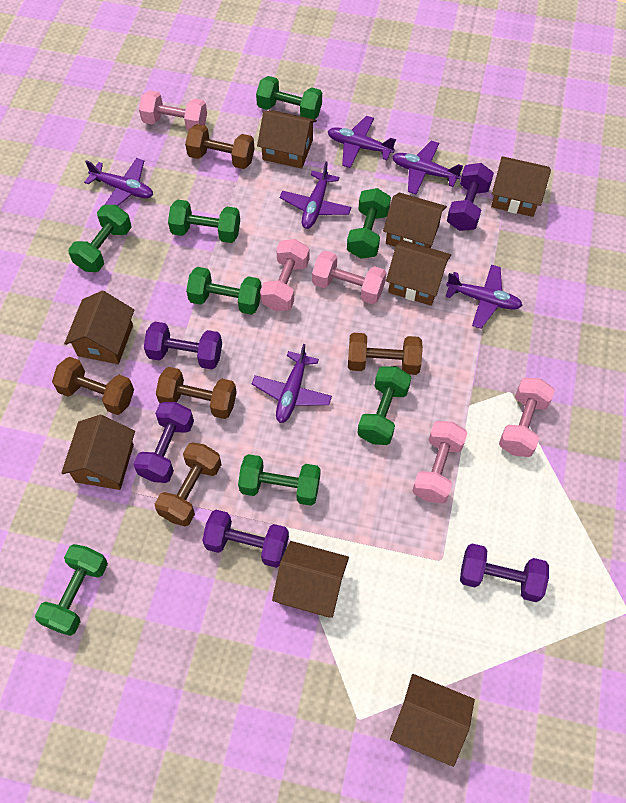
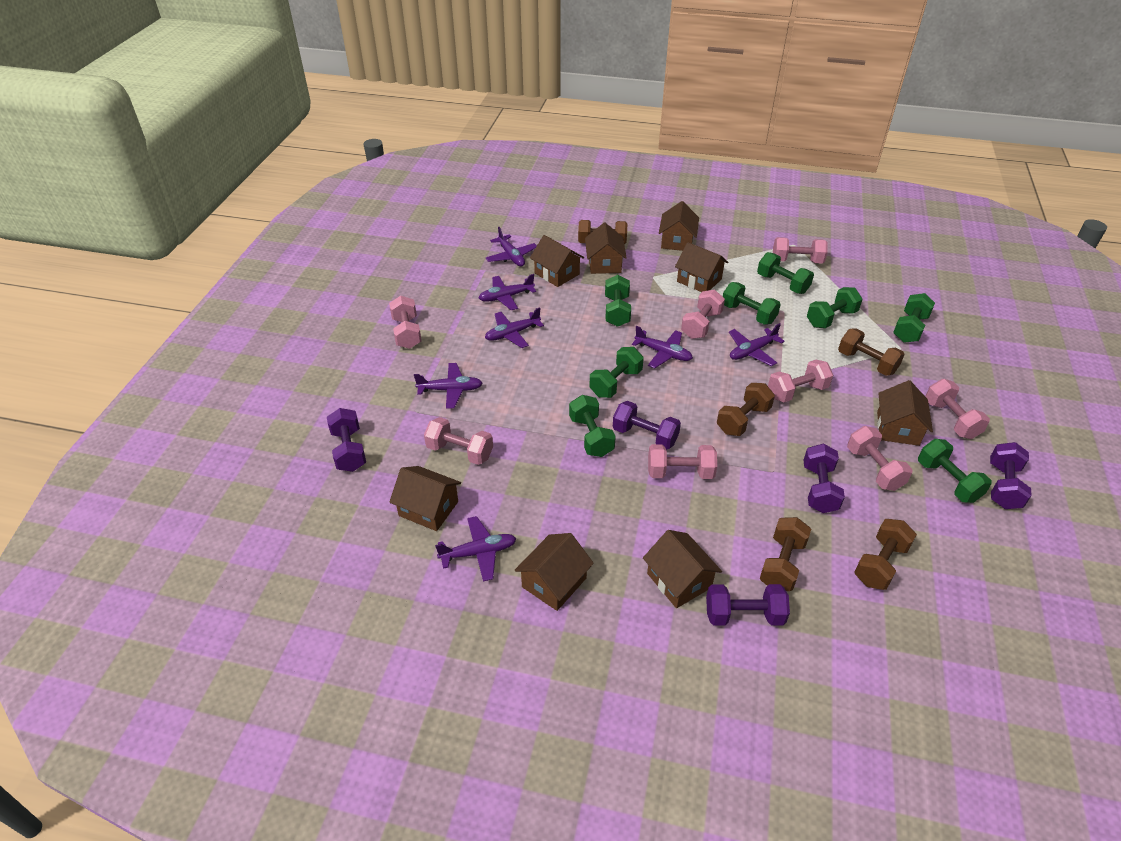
pink dumbbell: 5 -> 8
purple plane: 6 -> 7

